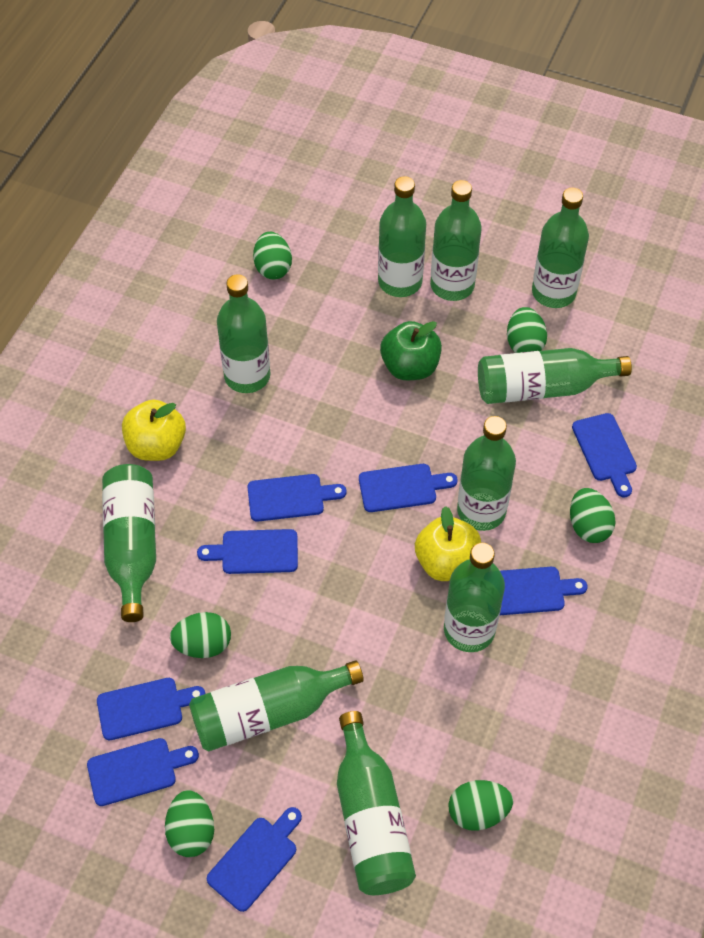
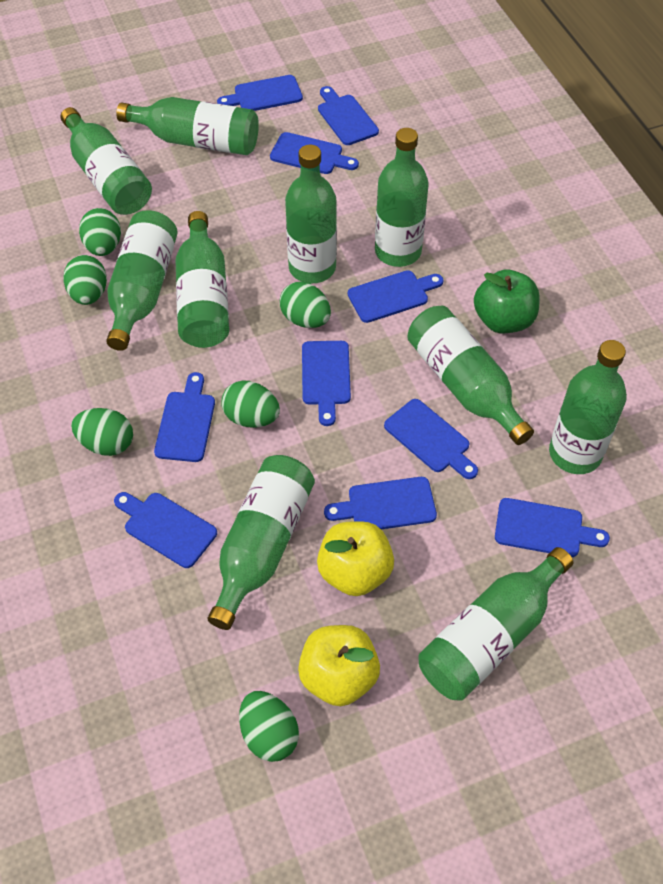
blue cutting board: 8 -> 10

